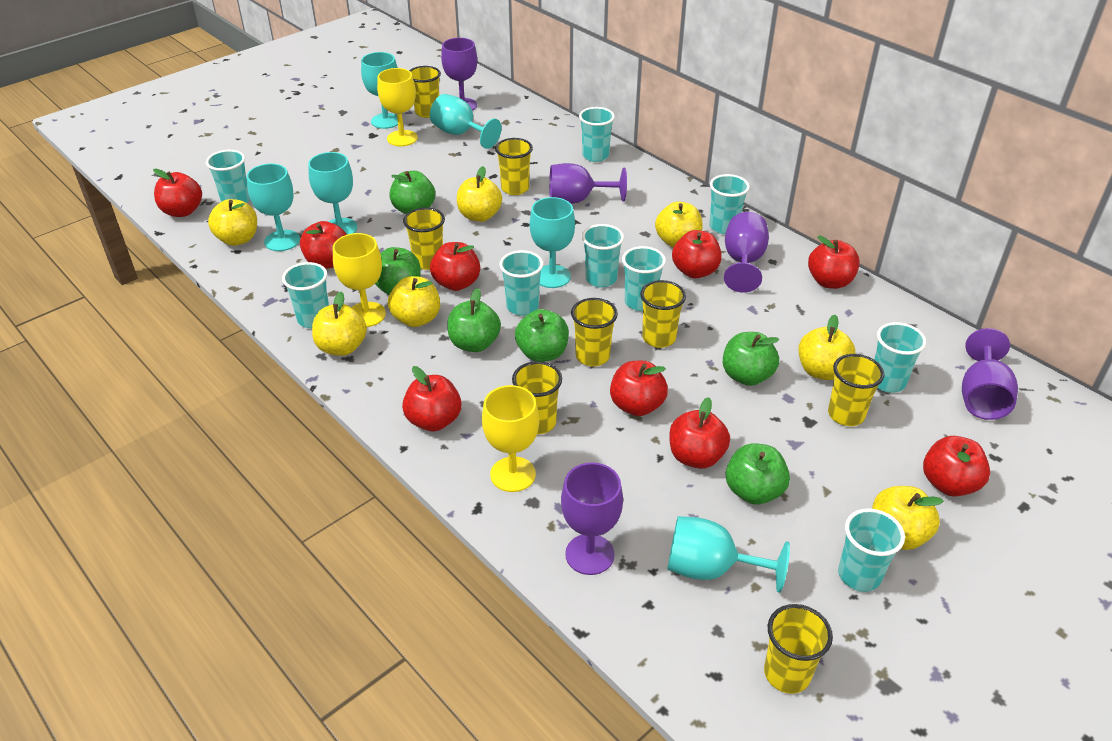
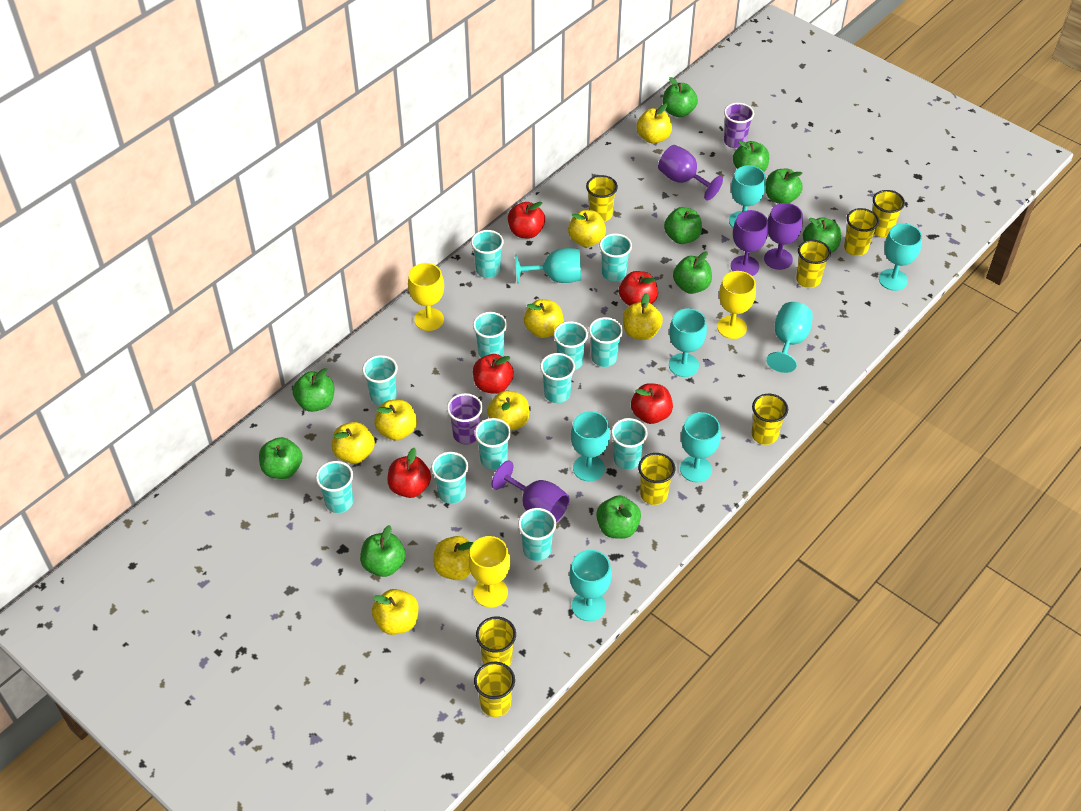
green apple: 6 -> 10
purple cup: 0 -> 2
purple goblet: 5 -> 4
red apple: 9 -> 5
turquoise cup: 9 -> 12
turquoise goblet: 6 -> 8
yellow apple: 7 -> 9

